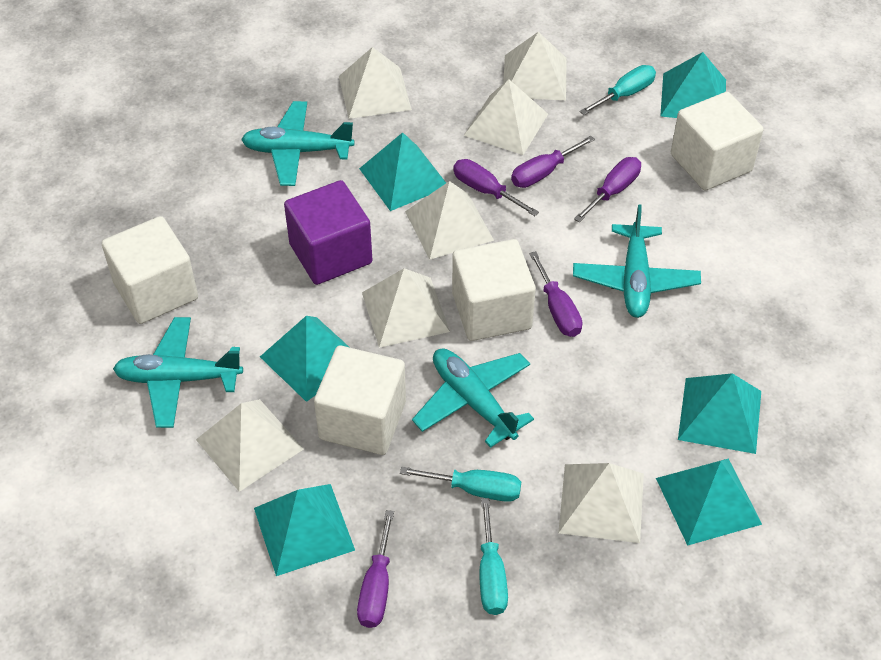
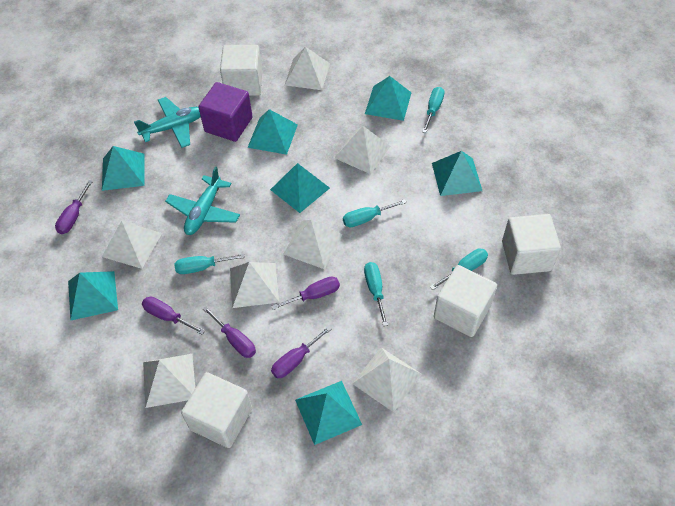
turquoise plane: 4 -> 2
turquoise pyramid: 6 -> 7
turquoise screwdriver: 3 -> 5

